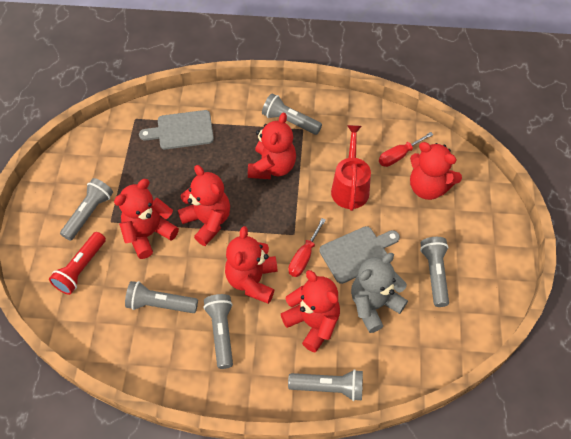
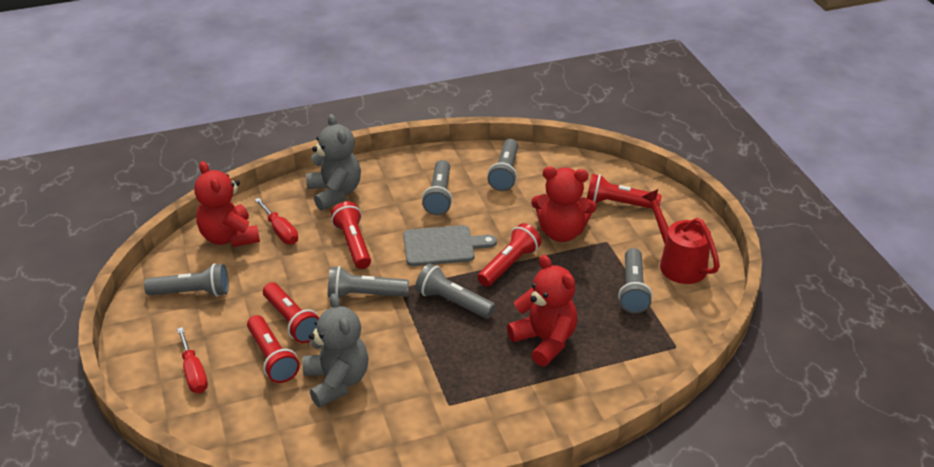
grey cutting board: 2 -> 1
grey teddy bear: 1 -> 2
red flashlight: 1 -> 5
red teddy bear: 6 -> 3

